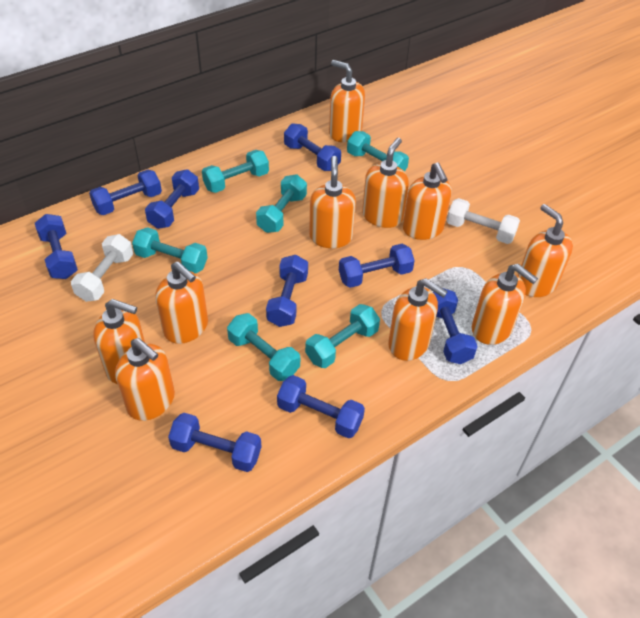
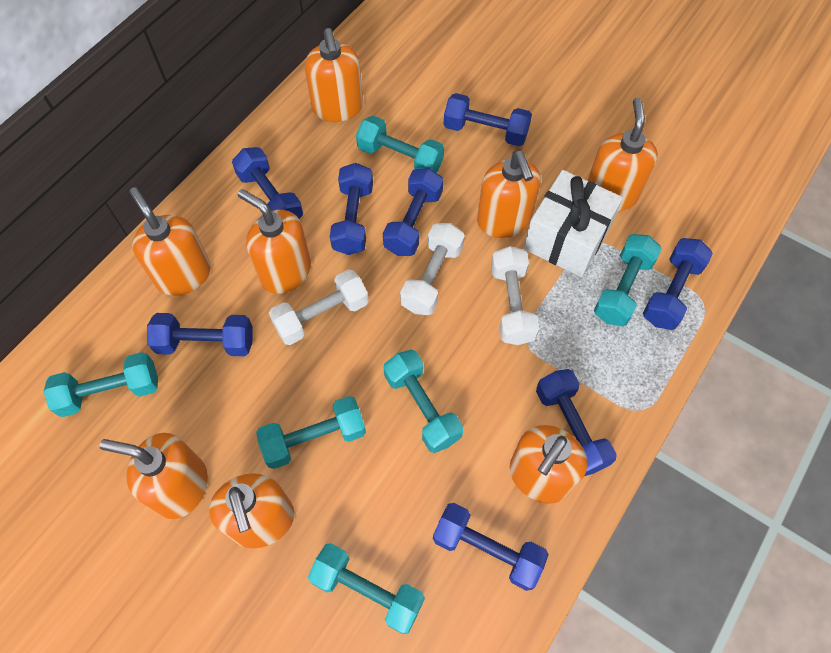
blue dumbbell: 9 -> 8
orange soap dispenser: 10 -> 8
white dumbbell: 2 -> 3
white gift: 0 -> 1

